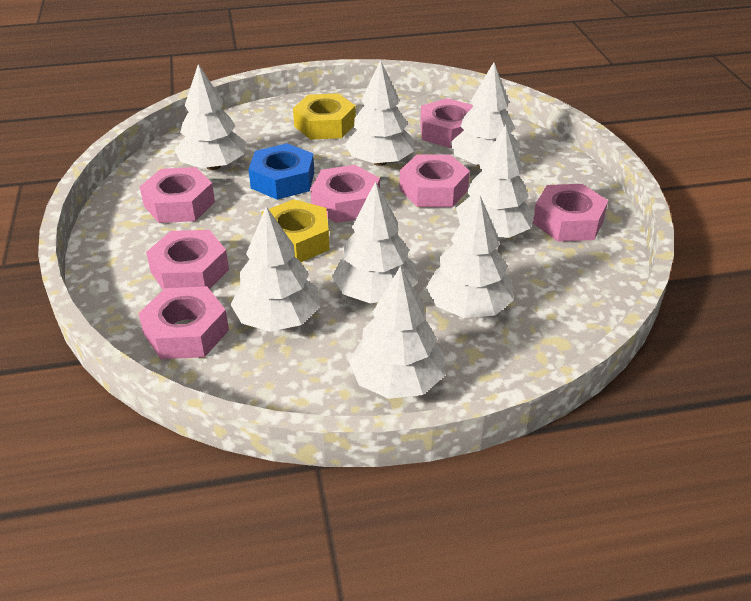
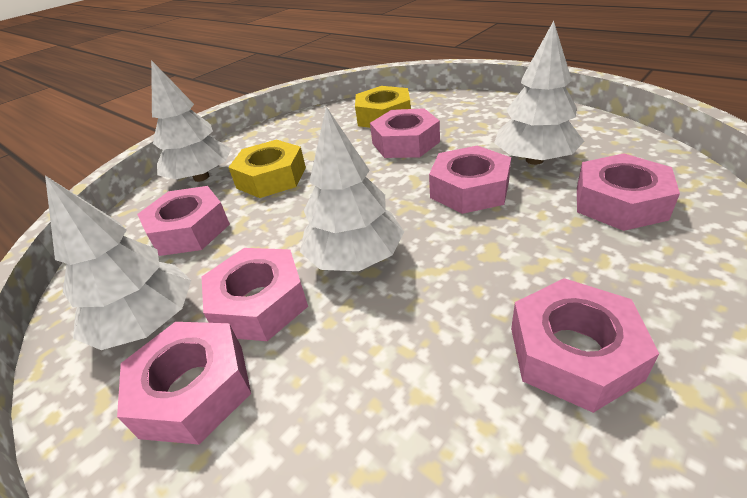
blue nut: 1 -> 0
white tree: 8 -> 4

